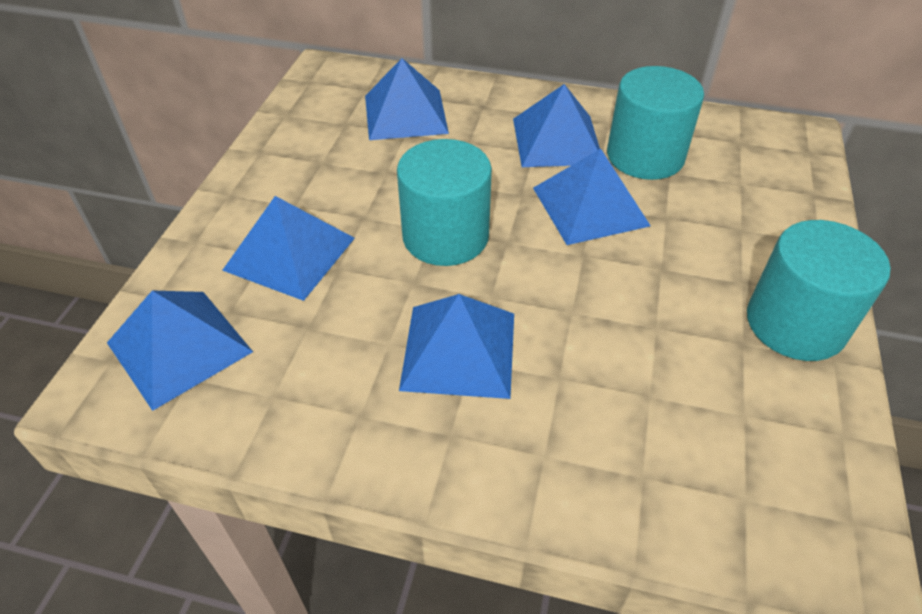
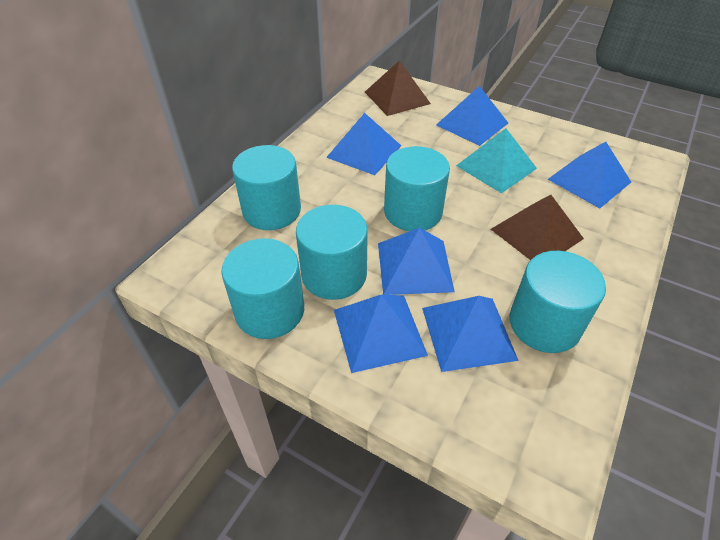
brown pyramid: 0 -> 2
turquoise cylinder: 3 -> 5
turquoise pyramid: 0 -> 1

